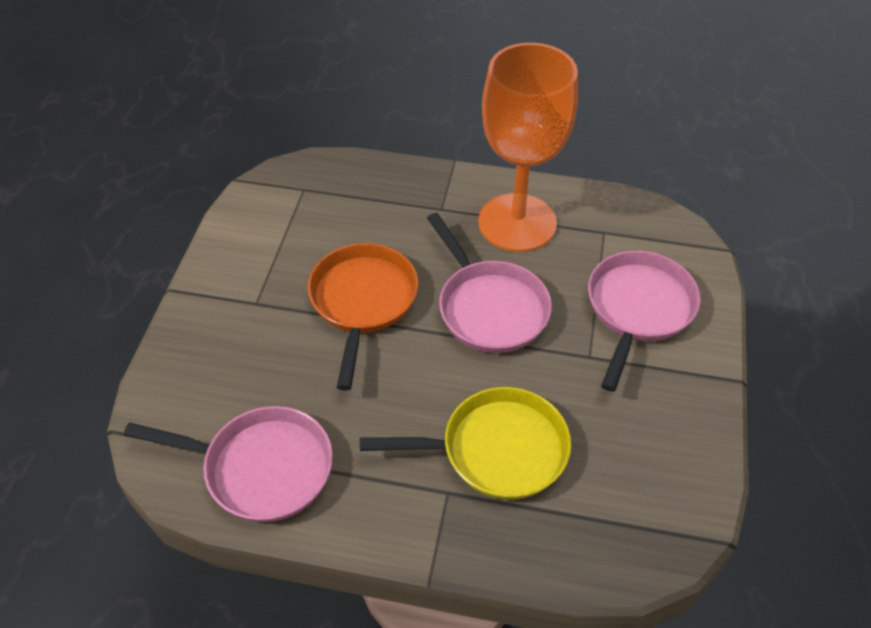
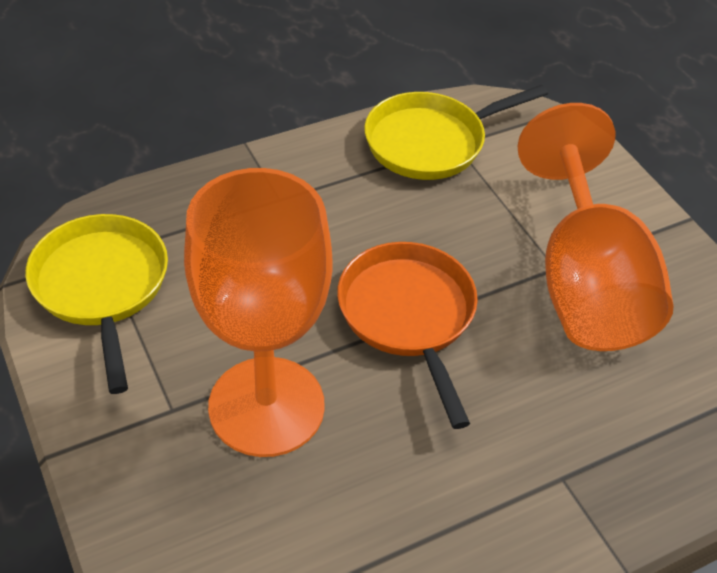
orange goblet: 1 -> 2
pink pan: 3 -> 0
yellow pan: 1 -> 2

